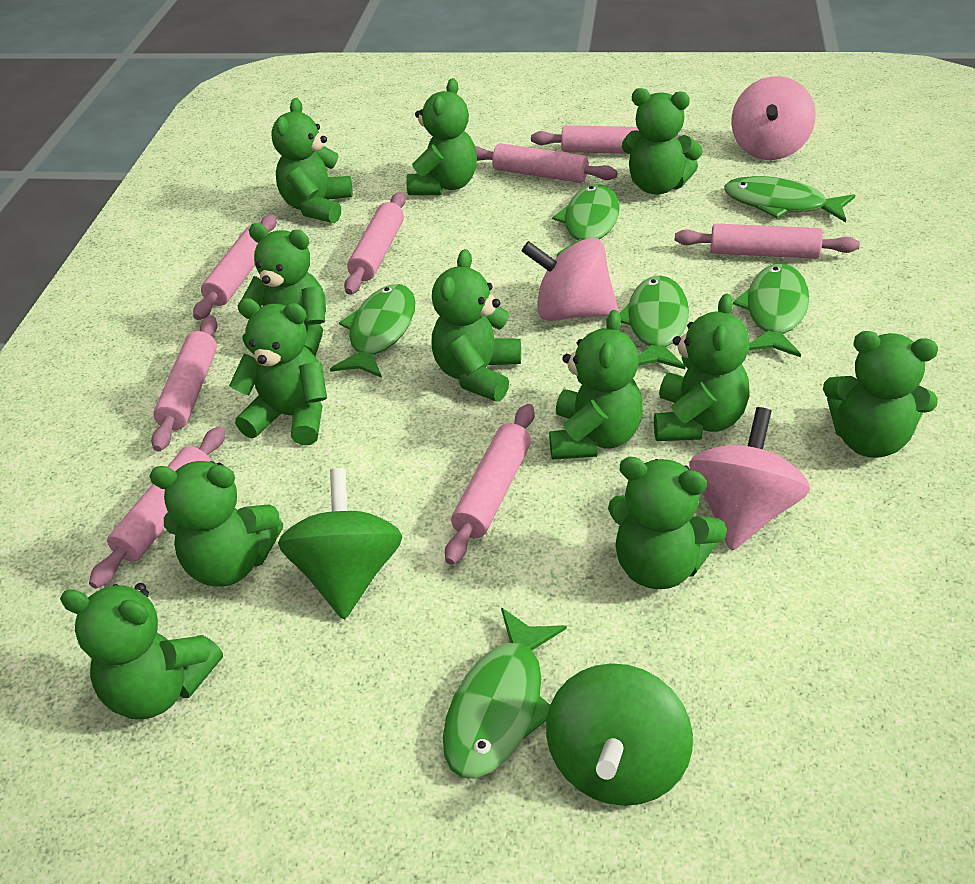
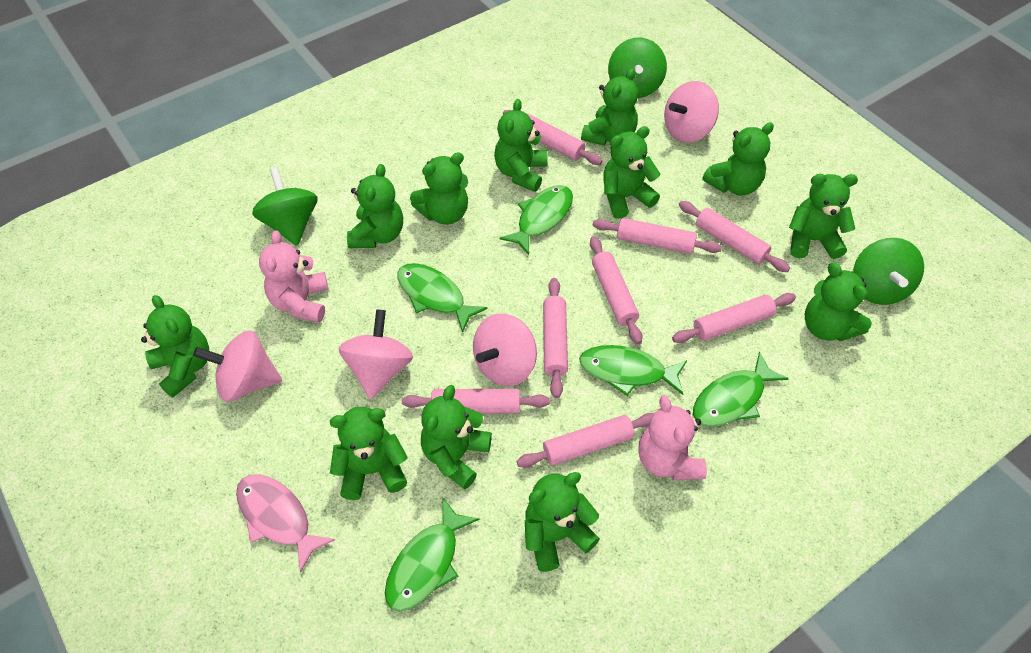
green fish: 6 -> 5
green spinning top: 2 -> 3
pink fish: 0 -> 1
pink spinning top: 3 -> 4
pink teddy bear: 0 -> 2

